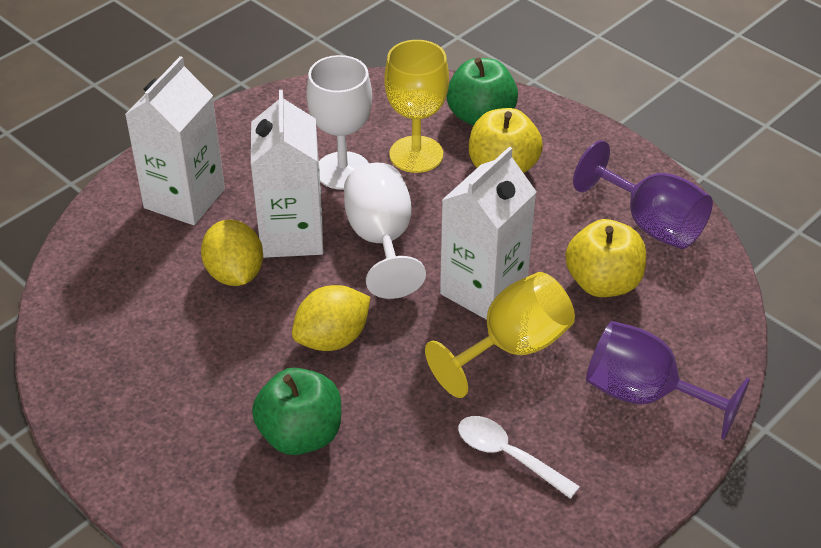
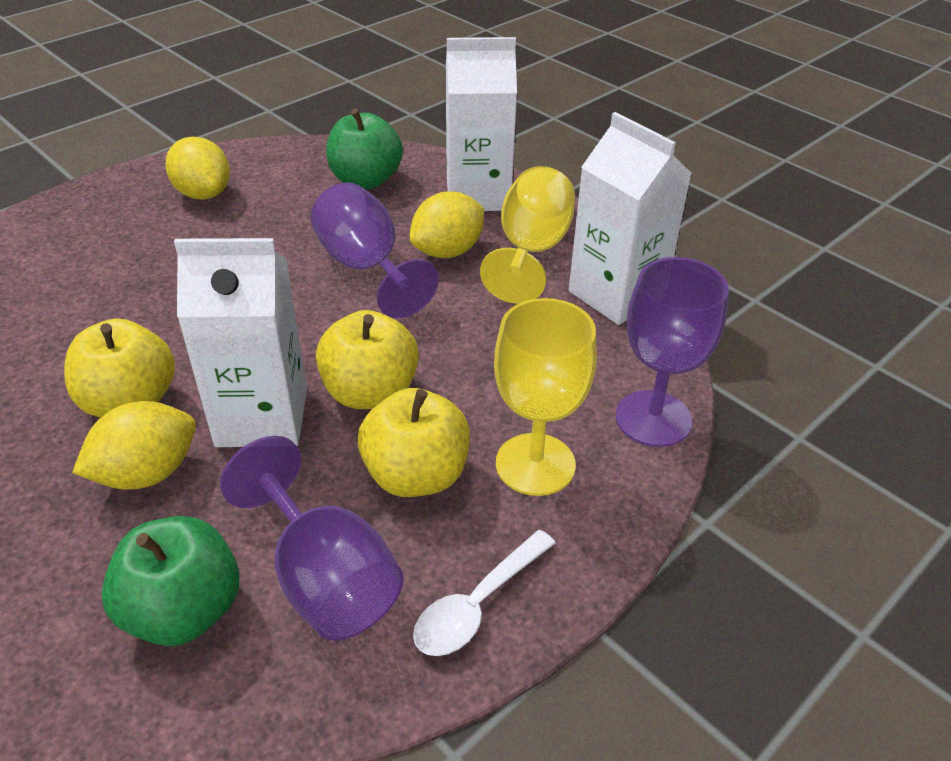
purple goblet: 2 -> 3
white goblet: 2 -> 0
yellow apple: 2 -> 3
yellow lemon: 2 -> 3

